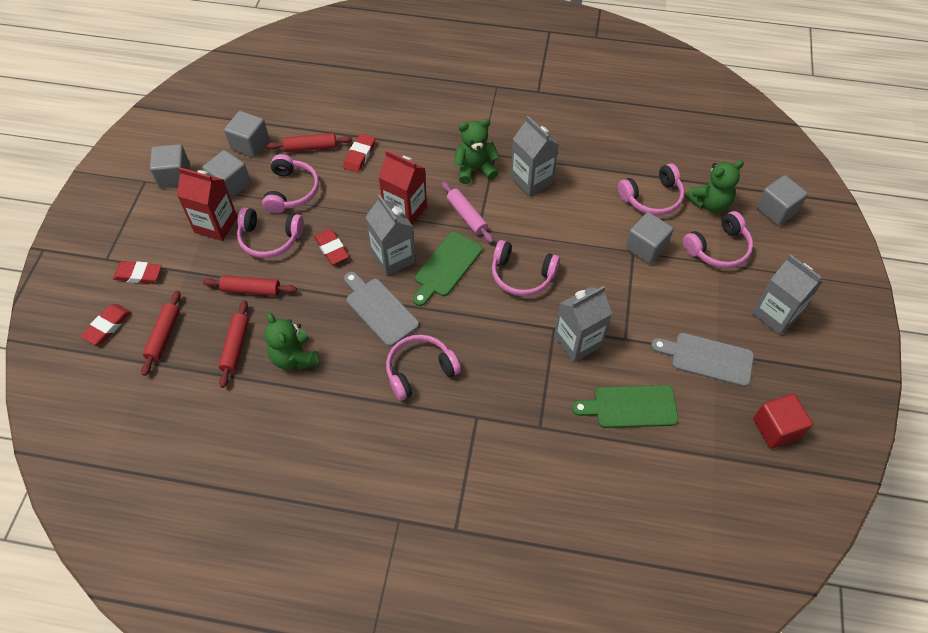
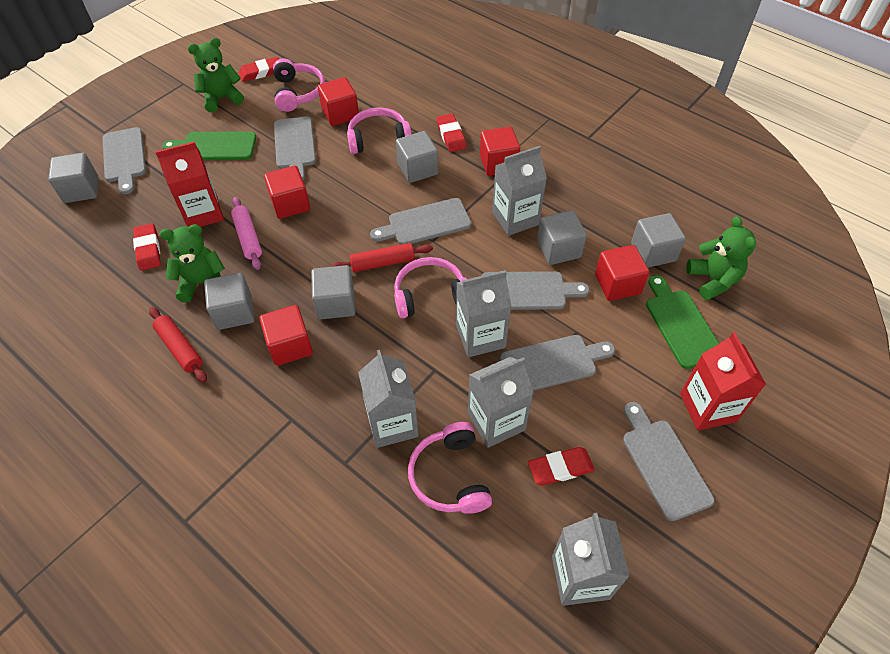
grey carton: 4 -> 5
grey cube: 5 -> 6
grey cutting board: 2 -> 6
pink headphones: 6 -> 4
red cube: 1 -> 5
red rolling pin: 4 -> 2

